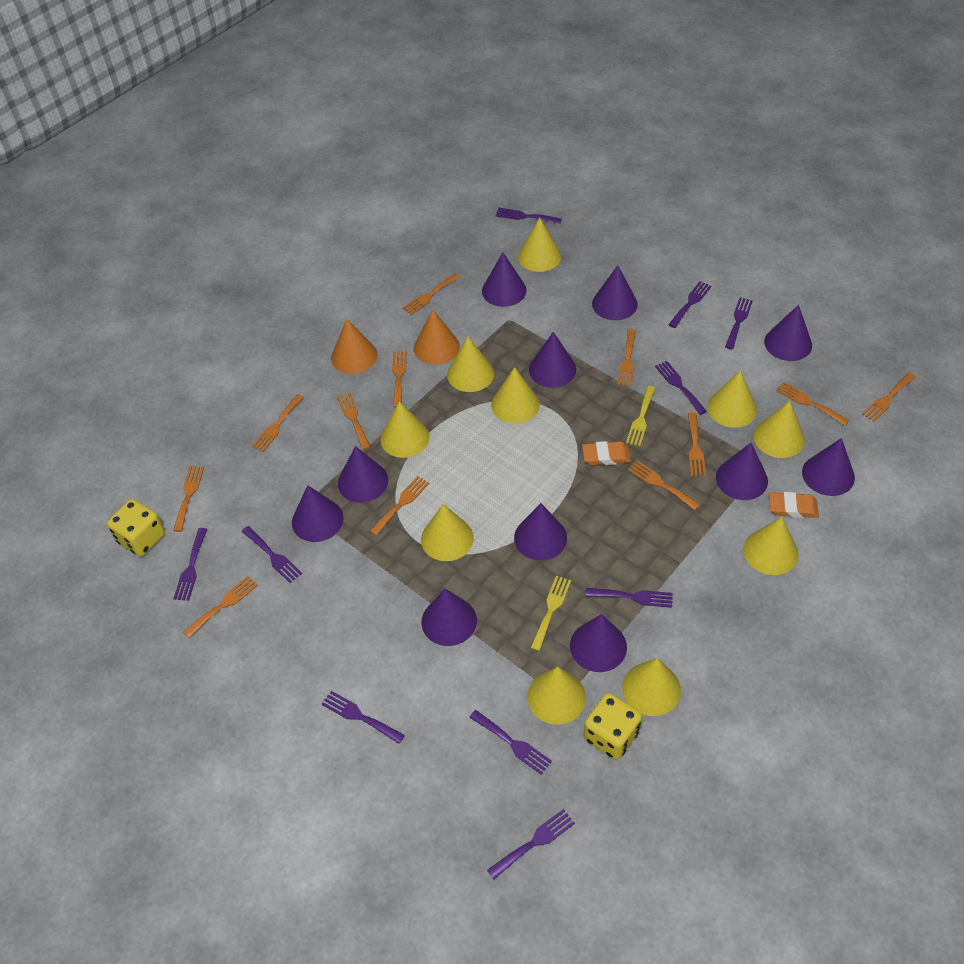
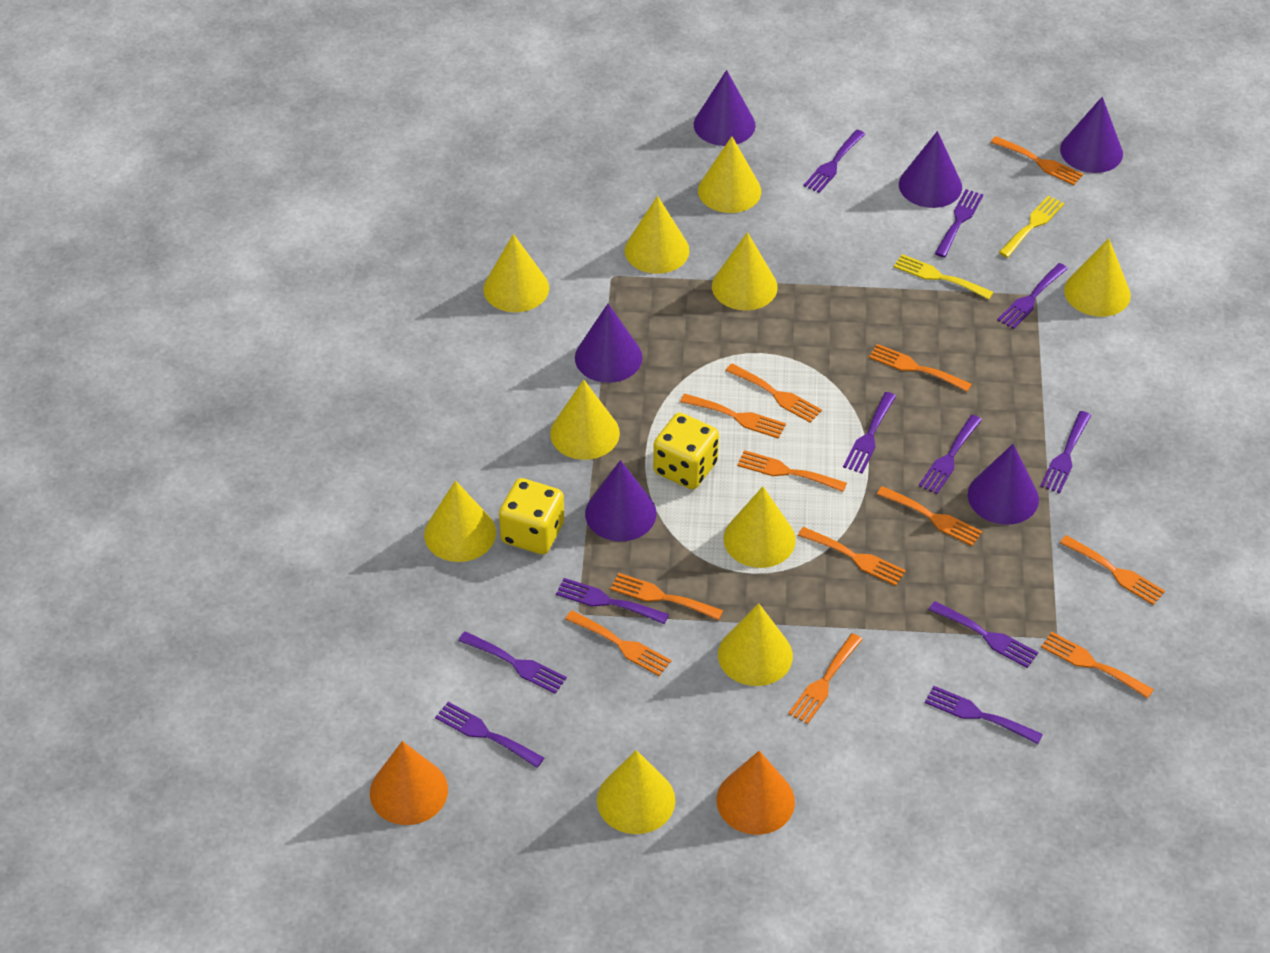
orange eraser: 2 -> 0
purple cone: 11 -> 6
purple fork: 10 -> 11

